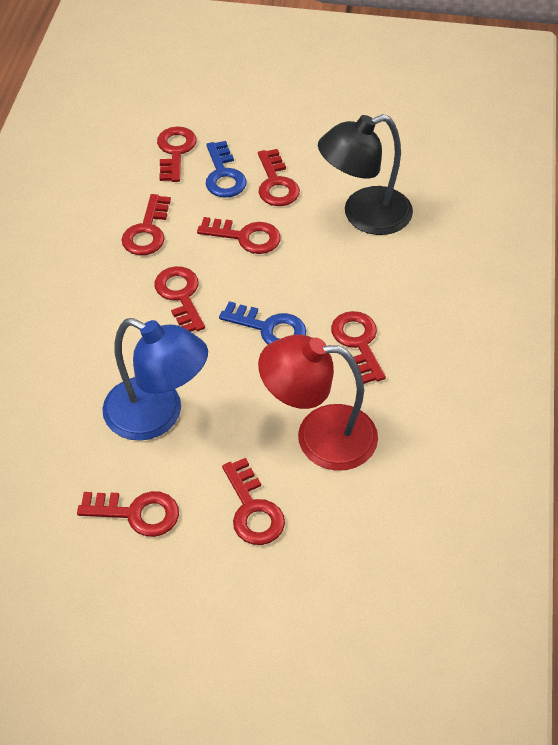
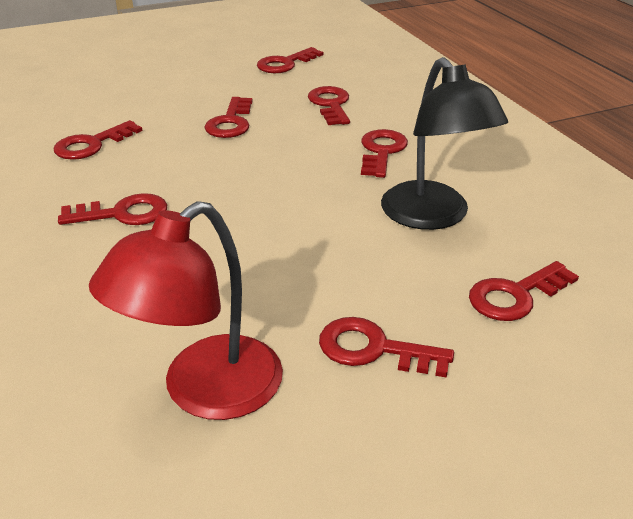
blue key: 2 -> 0
blue lamp: 1 -> 0

